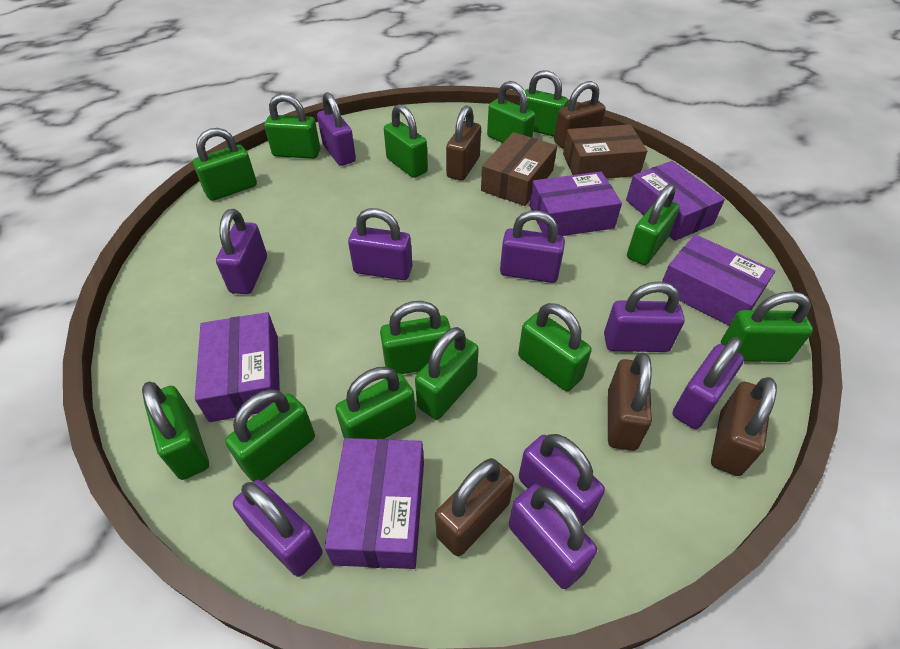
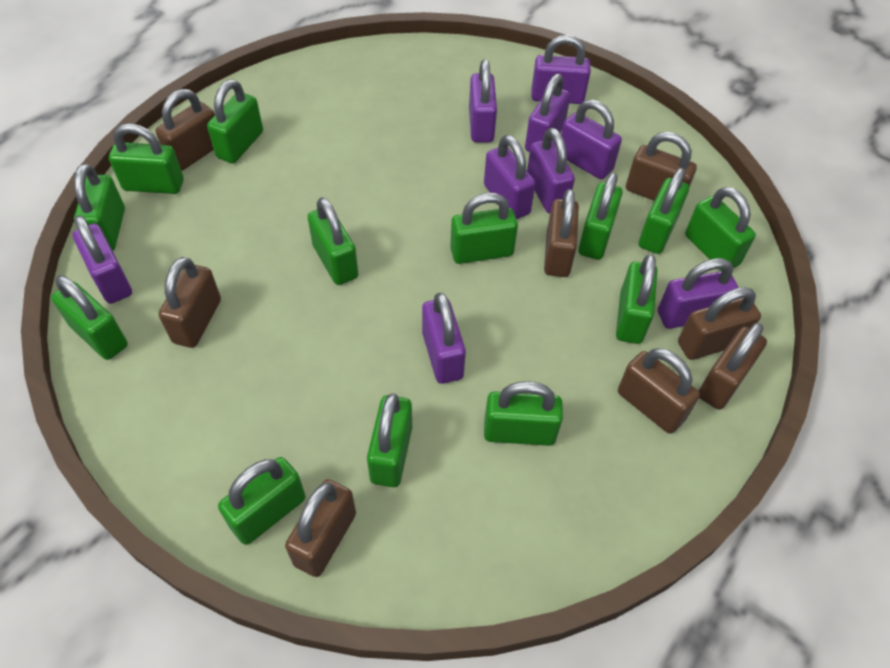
brown box: 2 -> 0
brown padlock: 5 -> 8
purple box: 5 -> 0

